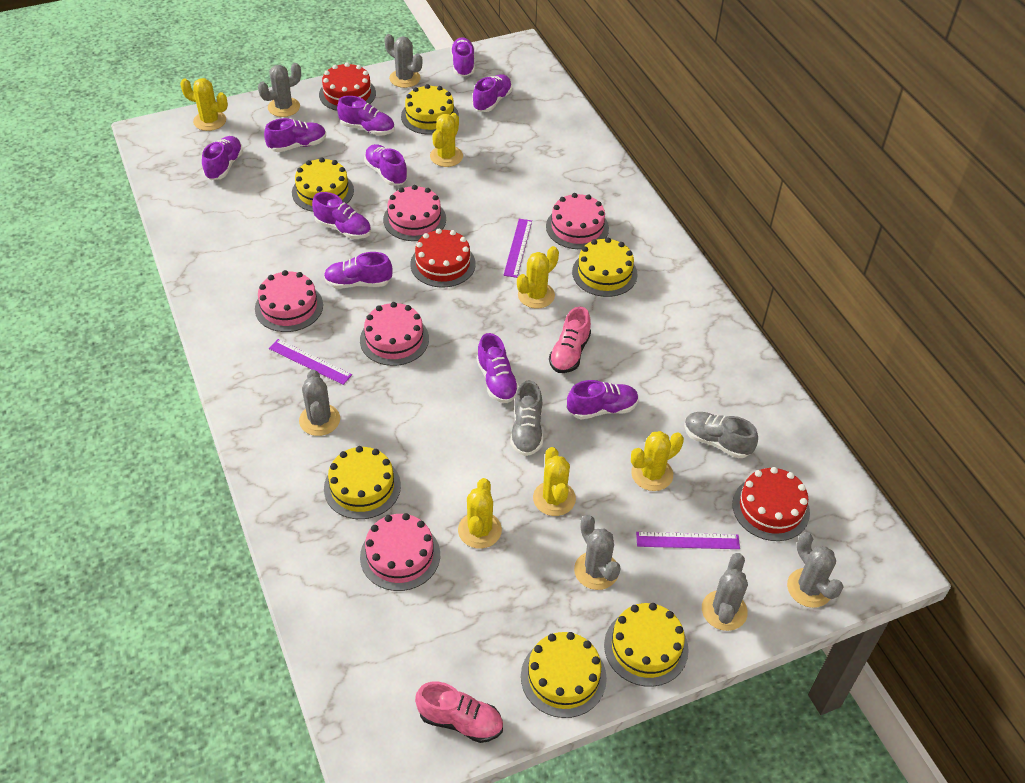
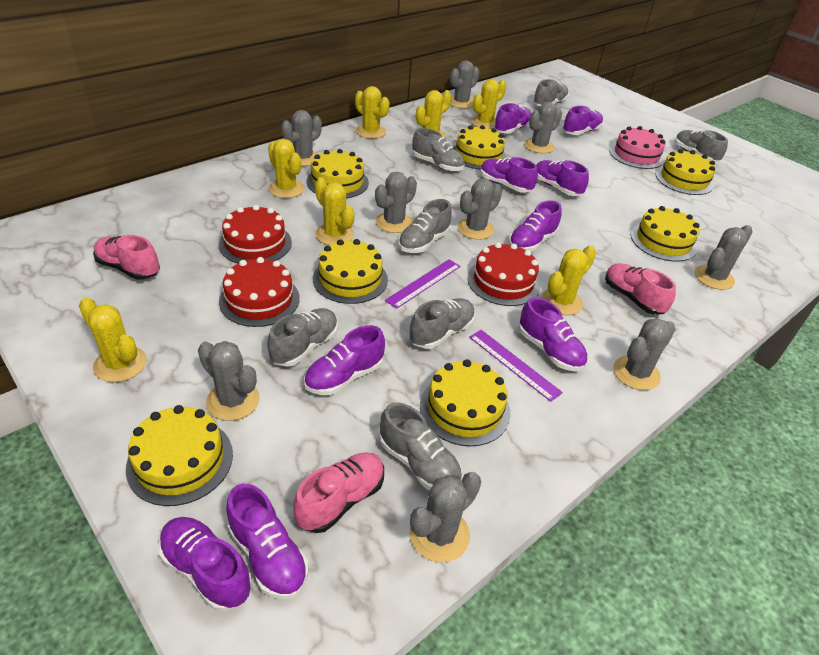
grey cactus: 6 -> 9
grey shoe: 2 -> 7
pink cake: 5 -> 1
pink shoe: 2 -> 3
purple ruler: 3 -> 2
purple shoe: 10 -> 9
yellow cactus: 6 -> 7
yellow cake: 6 -> 7

